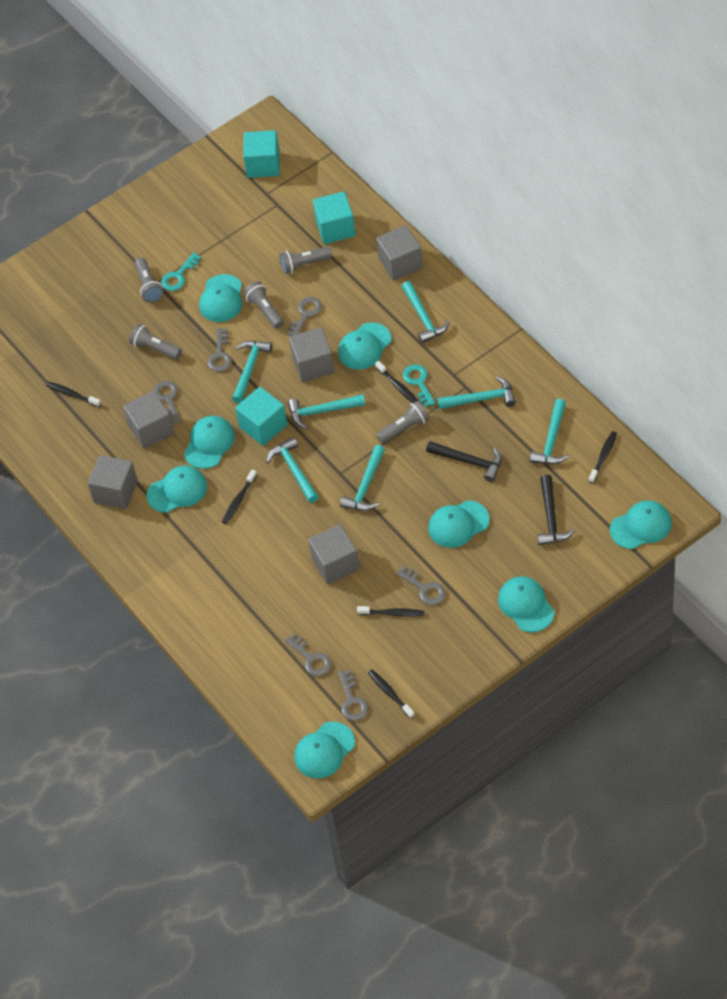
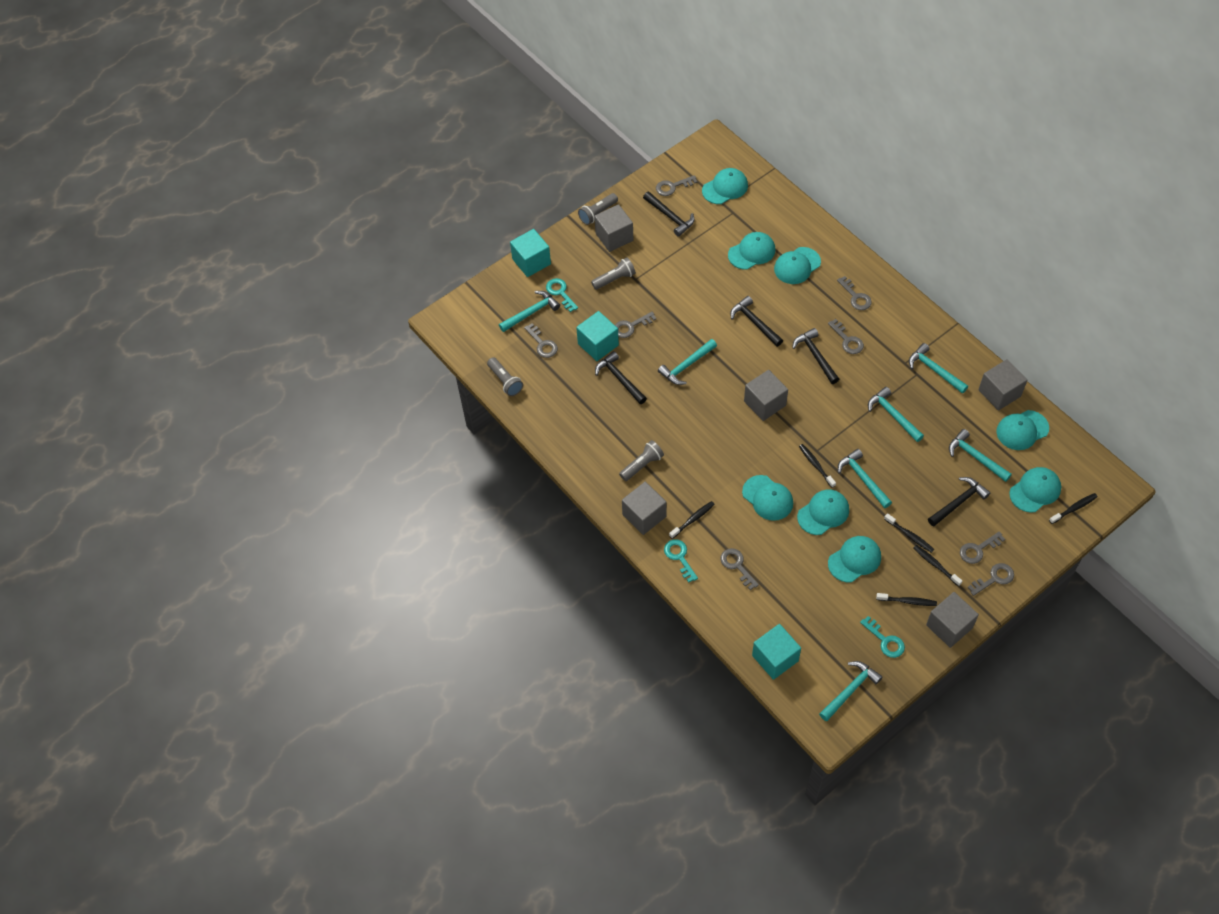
black hammer: 2 -> 5
grey flashlight: 5 -> 4
grey key: 6 -> 8
turquoise key: 2 -> 3

